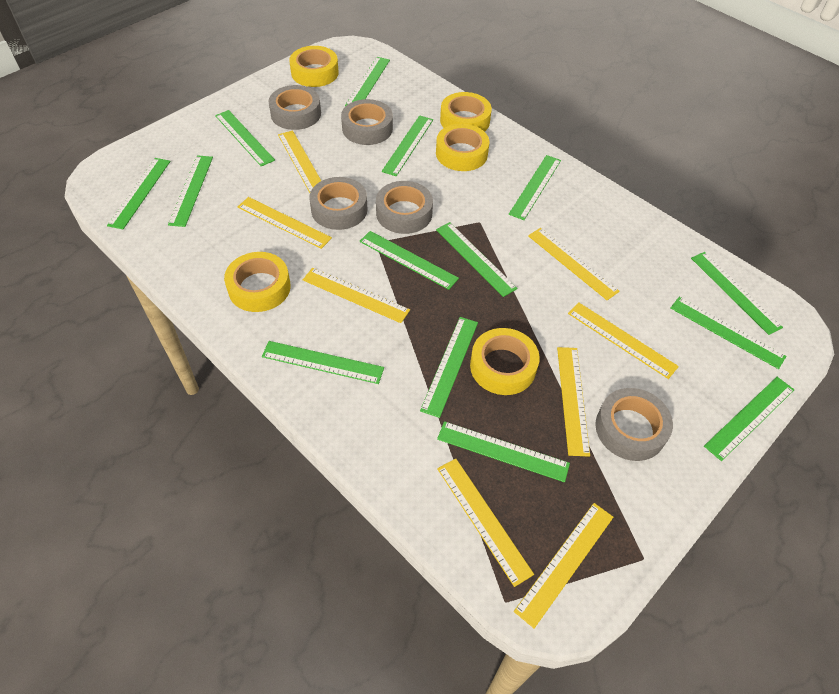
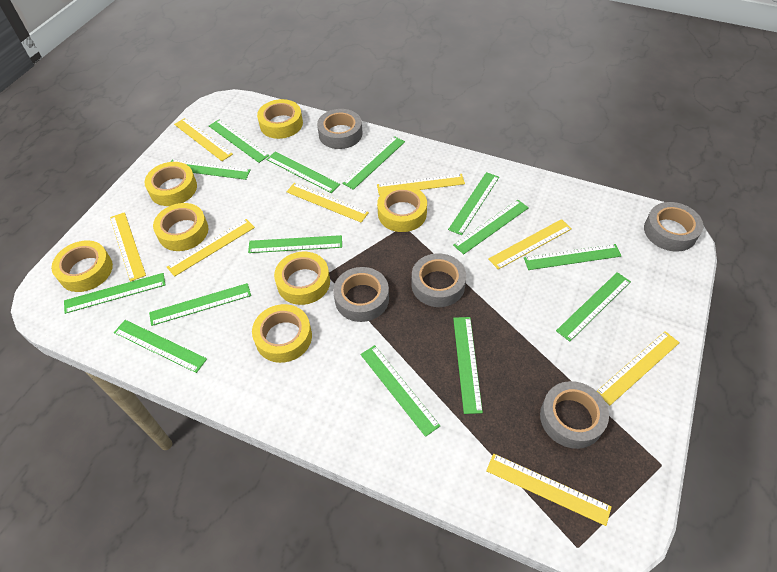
yellow tape: 5 -> 7

